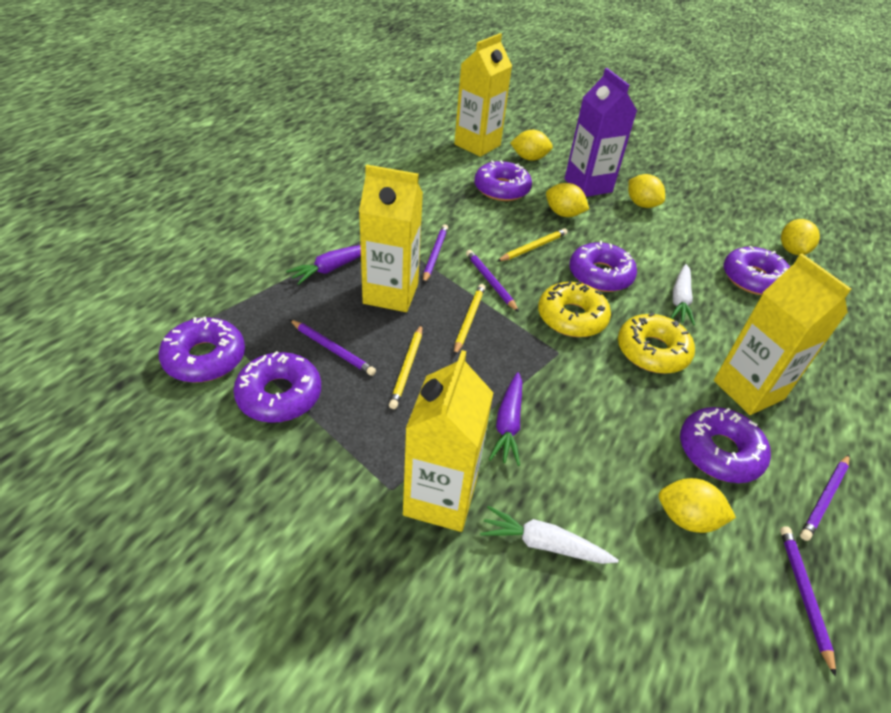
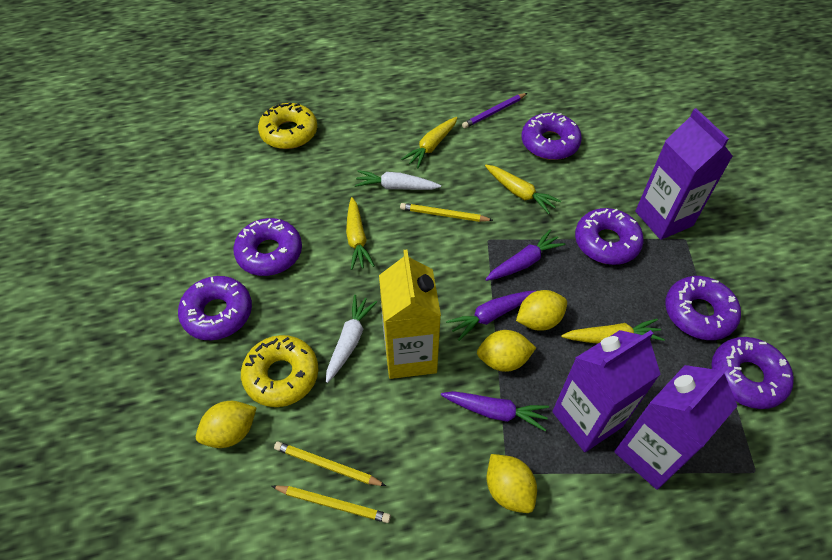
purple carrot: 2 -> 3
purple carton: 1 -> 3
purple pencil: 5 -> 1
yellow carrot: 0 -> 4
yellow carton: 4 -> 1
yellow lemon: 5 -> 4

